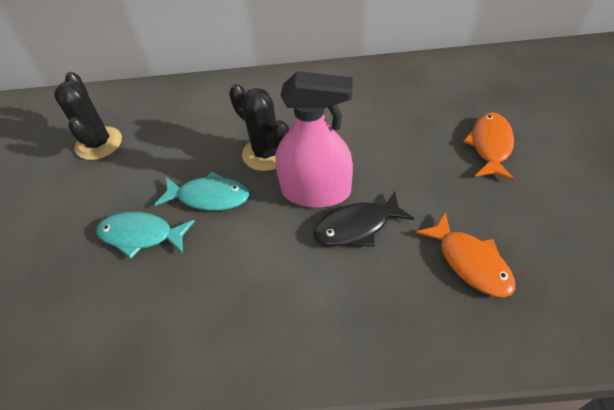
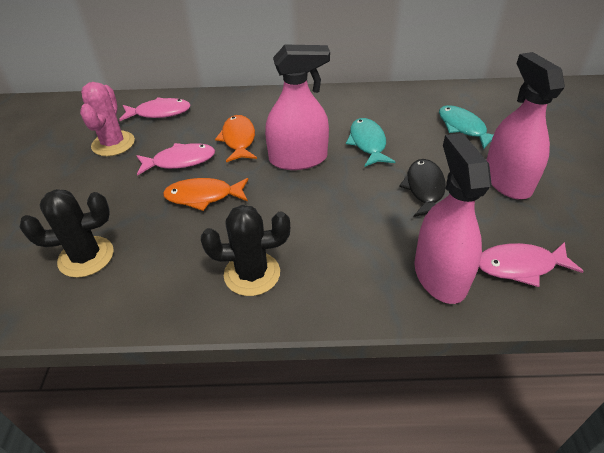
pink cactus: 0 -> 1
pink fish: 0 -> 3
pink spray bottle: 1 -> 3

